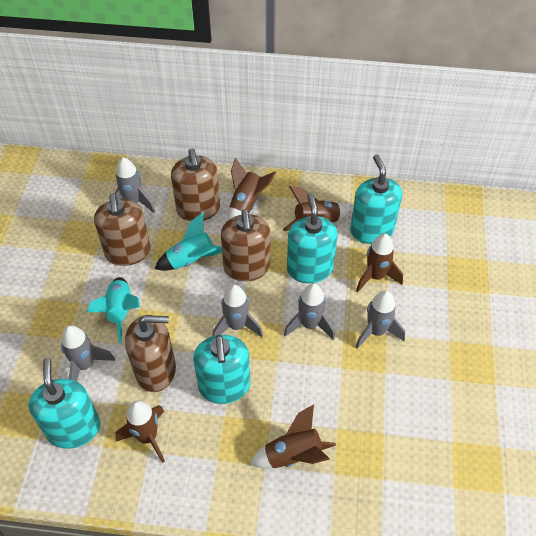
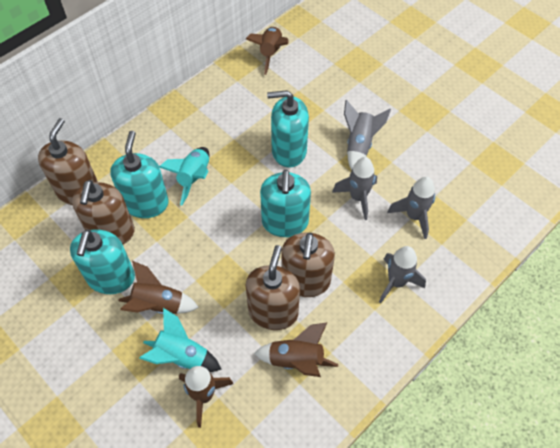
brown rocket: 5 -> 4
grey rocket: 5 -> 4

